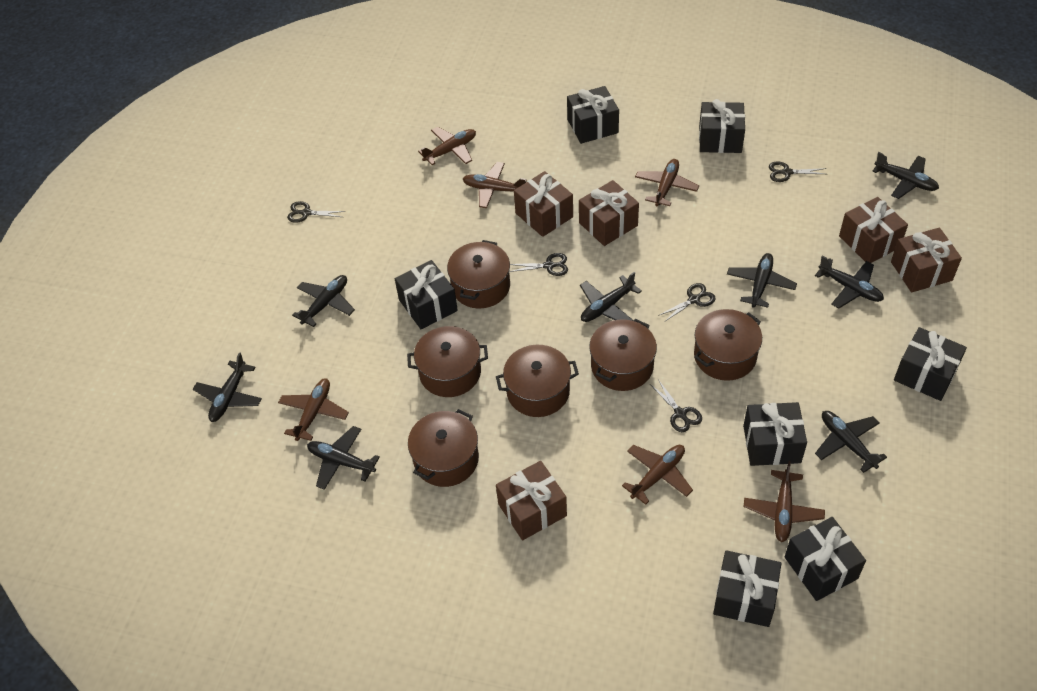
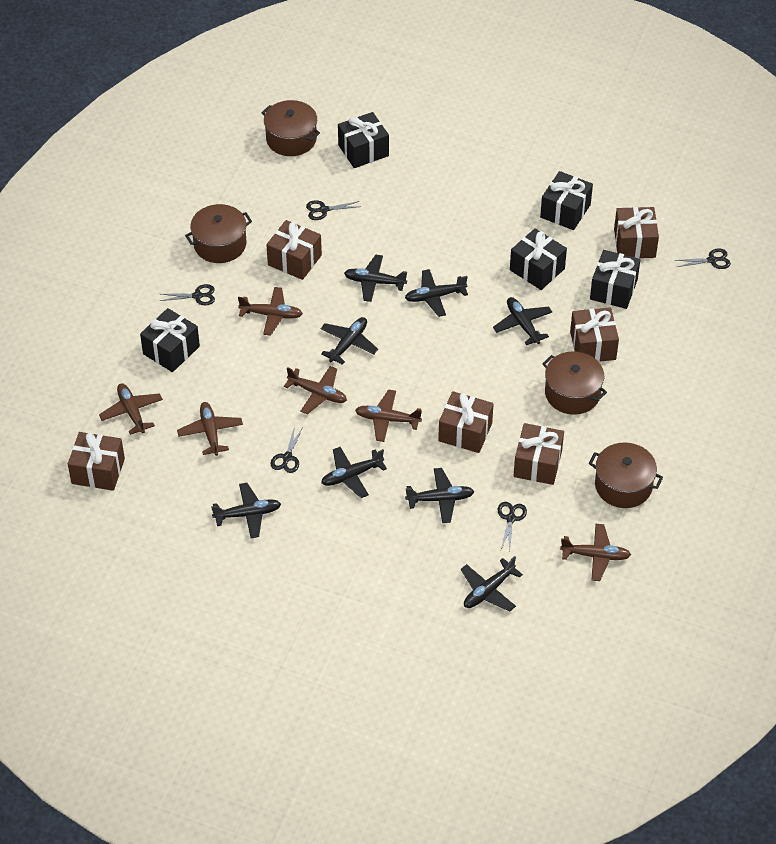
black gift: 7 -> 5
brown gift: 5 -> 6
brown pot: 6 -> 4

